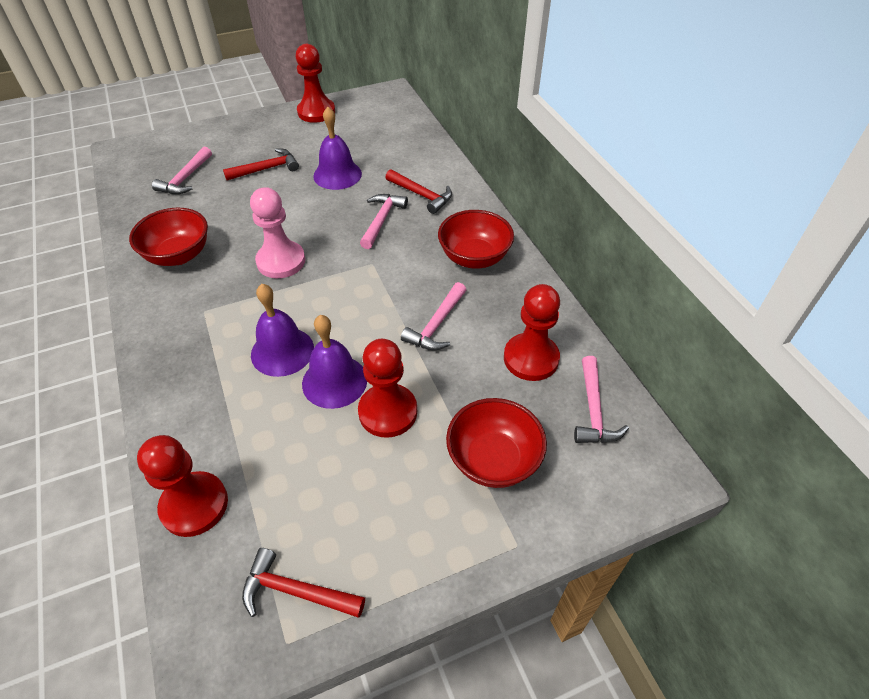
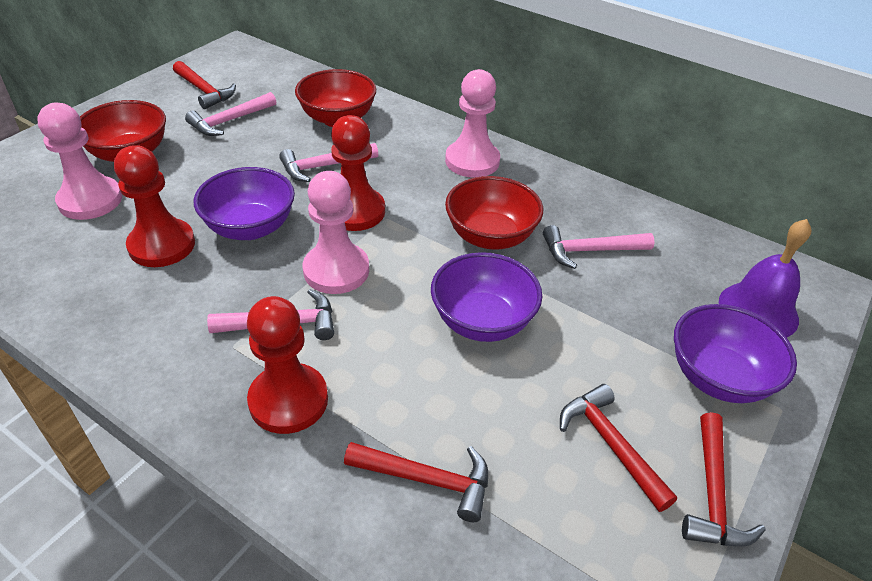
pink pawn: 1 -> 3
purple bell: 3 -> 1
purple bowl: 0 -> 3
red hammer: 3 -> 4
red pawn: 4 -> 3

